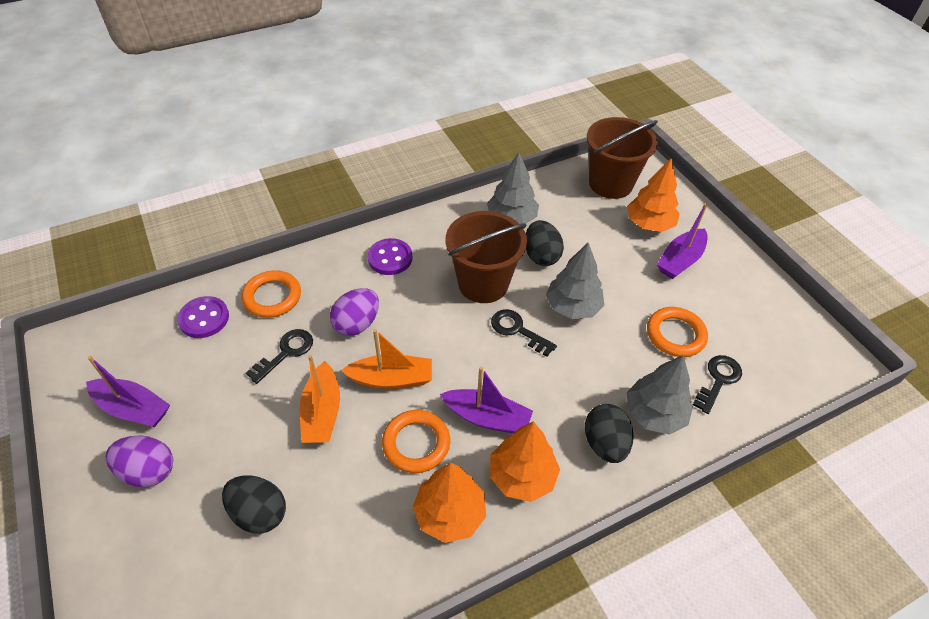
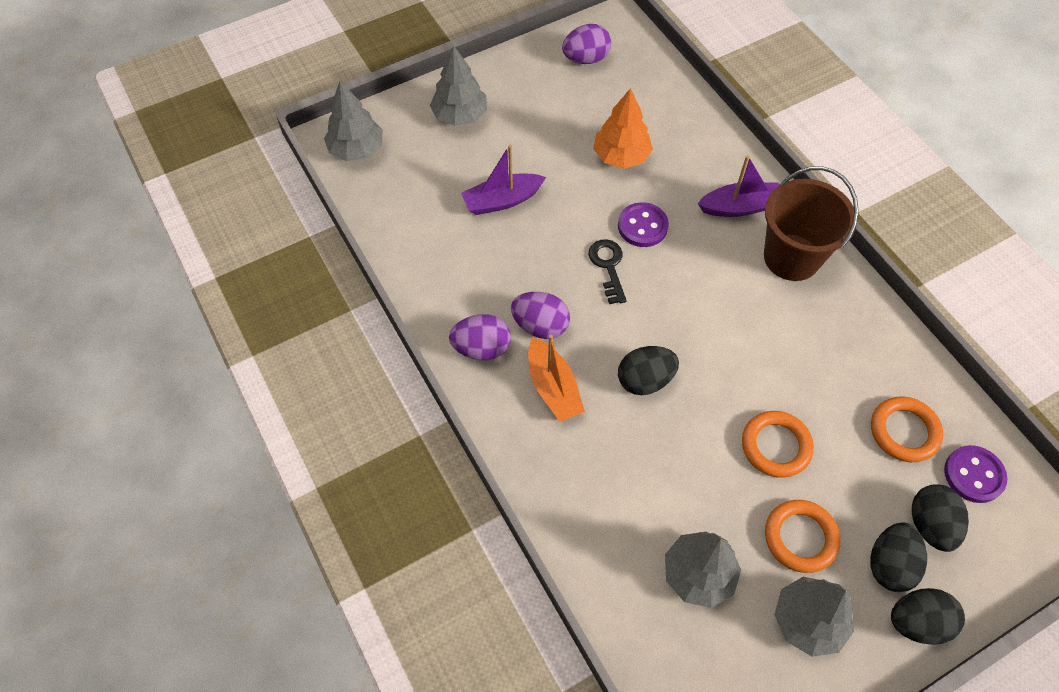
black egg: 3 -> 4
black key: 3 -> 1
brown bucket: 2 -> 1
grey tree: 3 -> 4
orange boat: 2 -> 1
orange tree: 3 -> 1
purple boat: 3 -> 2
purple egg: 2 -> 3

